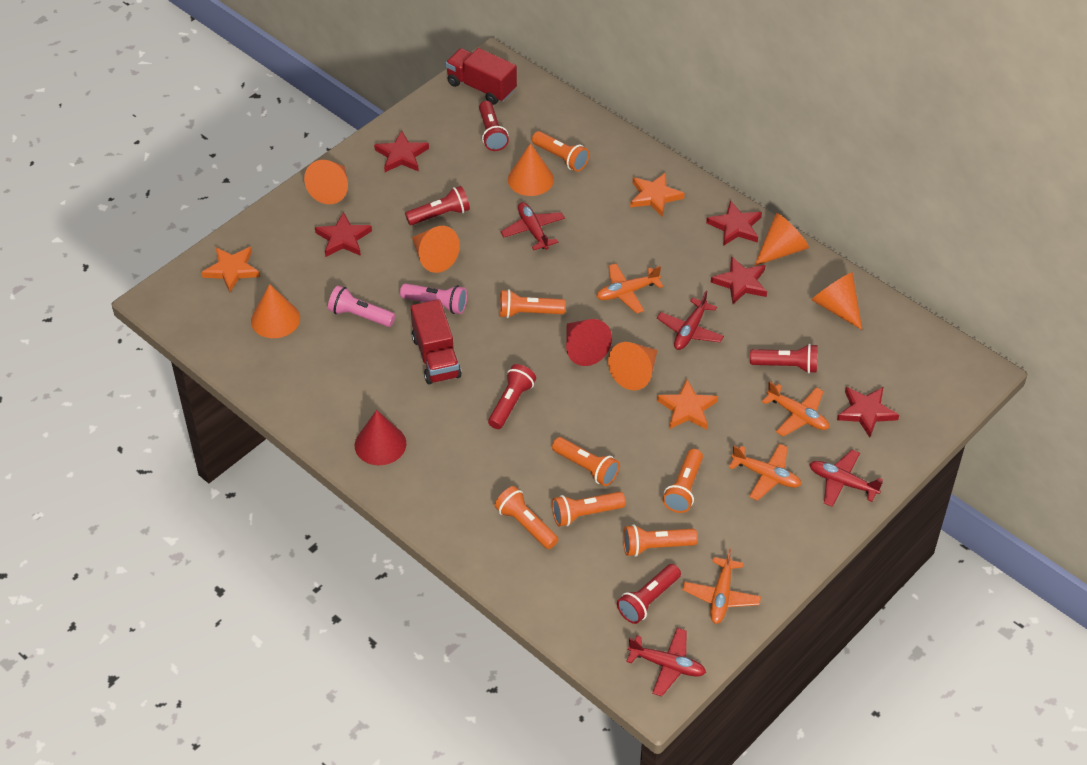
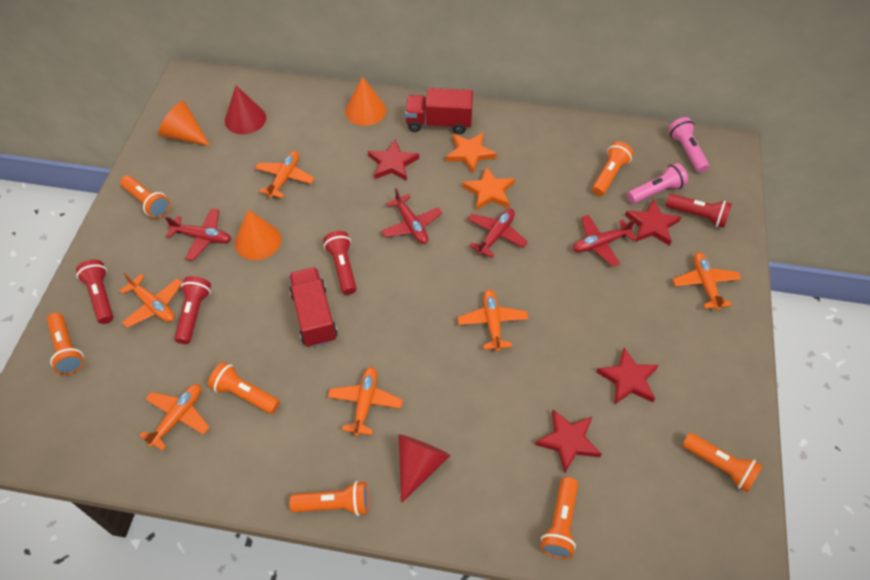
orange cone: 7 -> 3
orange plane: 4 -> 6
orange star: 3 -> 2
red flashlight: 5 -> 4
red star: 5 -> 4

